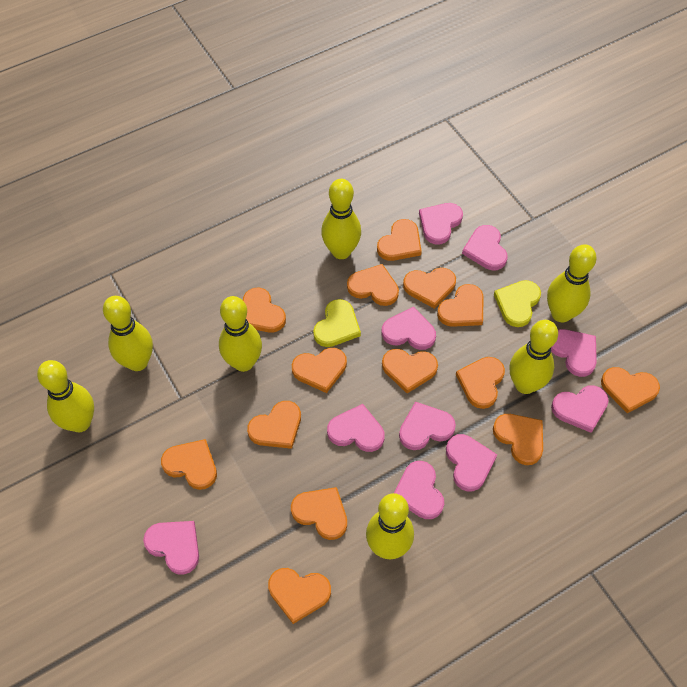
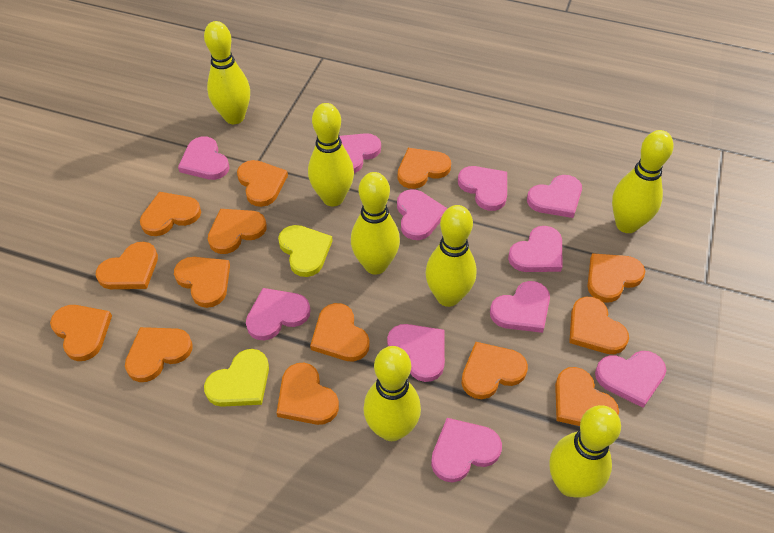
pink heart: 10 -> 11

